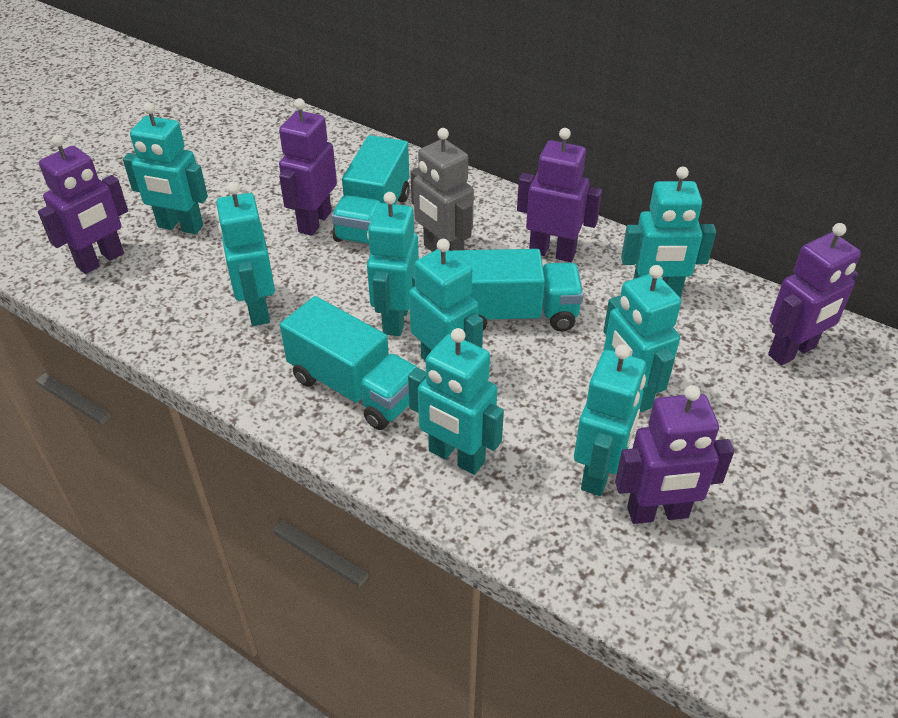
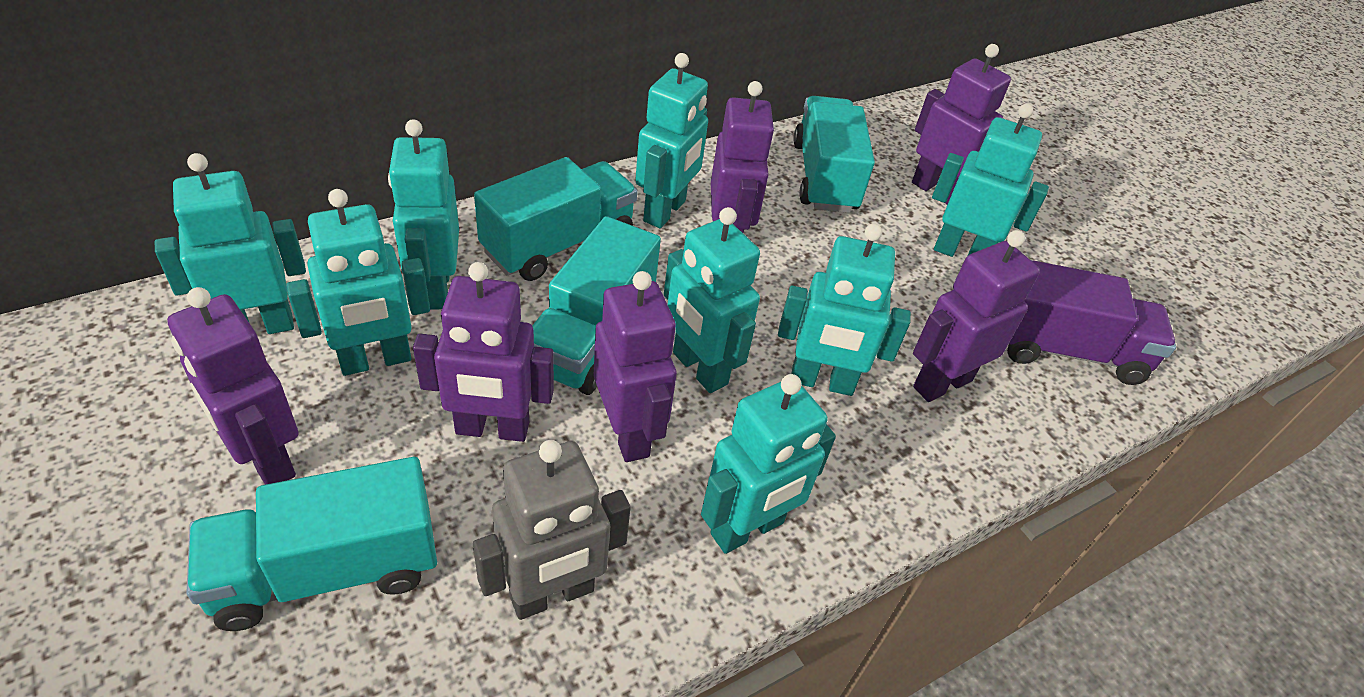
purple robot: 5 -> 6
purple truck: 0 -> 1
turquoise truck: 3 -> 4

